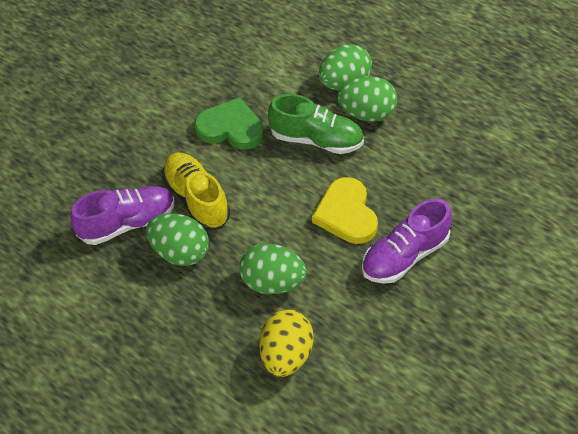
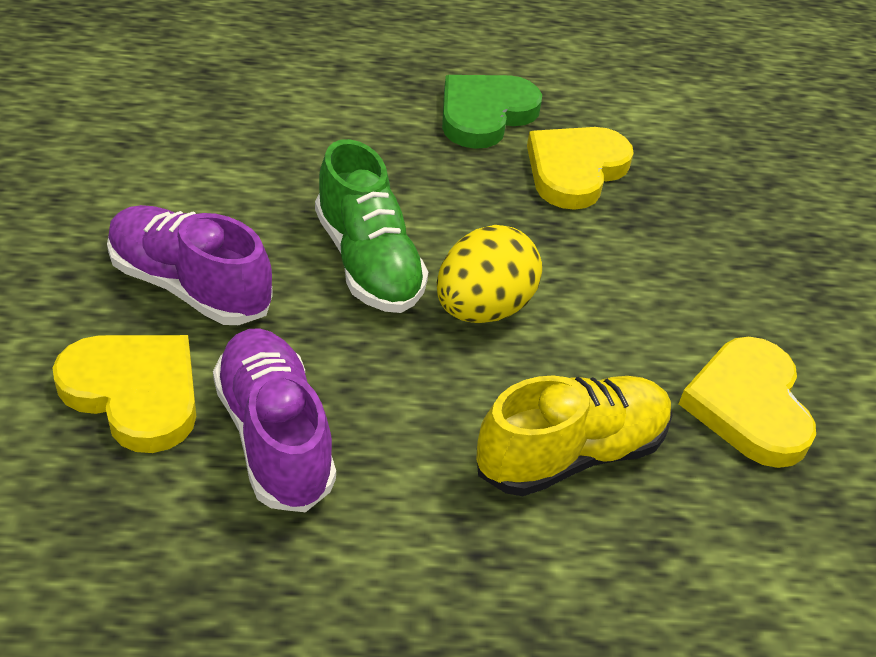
green egg: 4 -> 0
yellow heart: 1 -> 3

